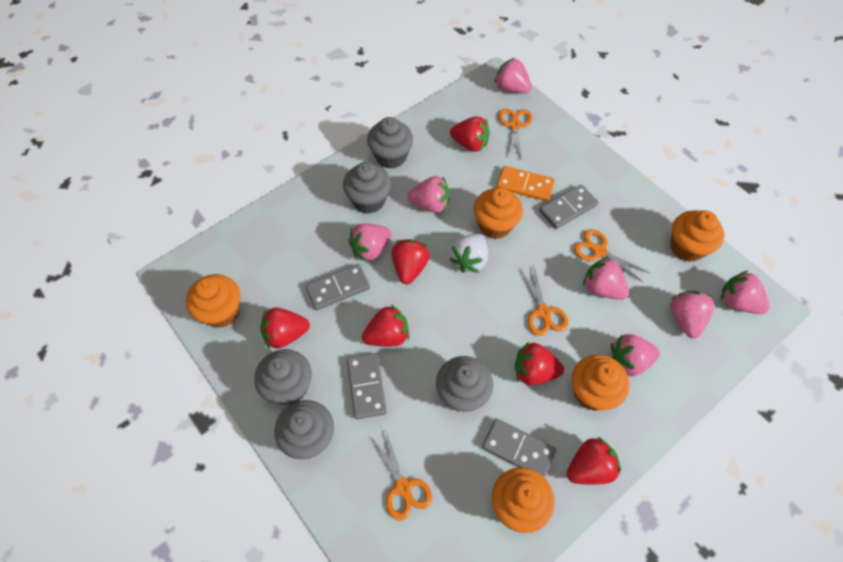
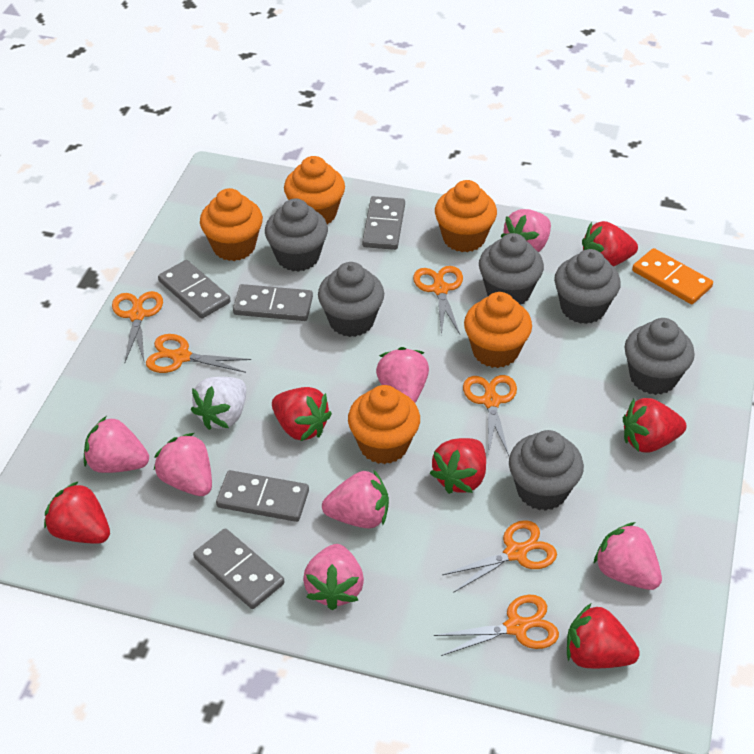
grey cupcake: 5 -> 6
grey domino: 4 -> 5
orange scissors: 4 -> 6

